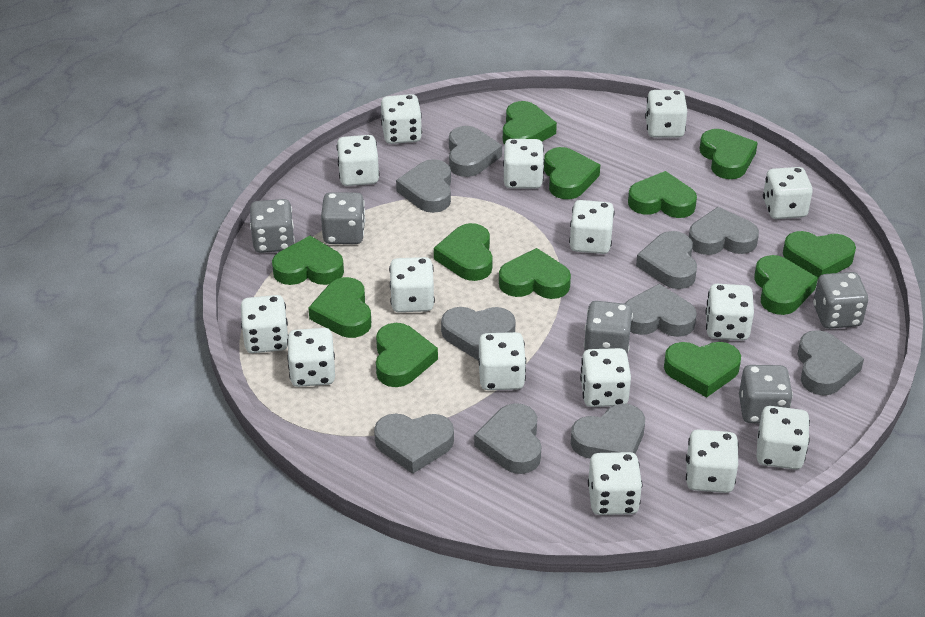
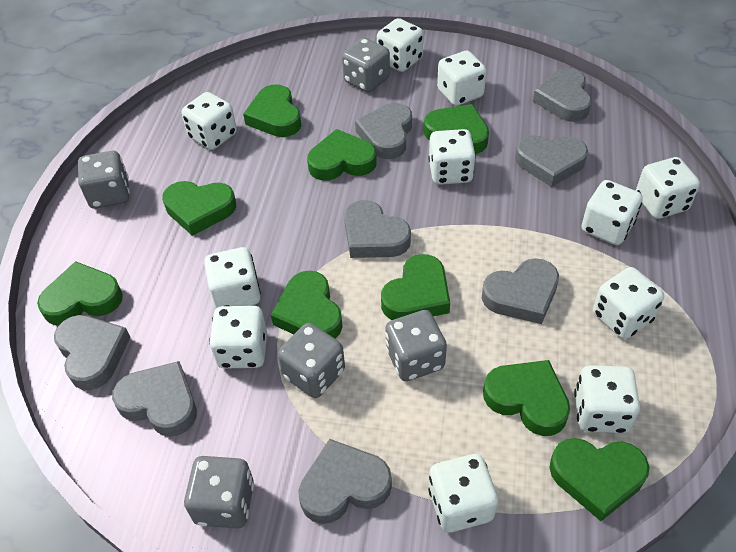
green heart: 12 -> 9
grey heart: 10 -> 8
white dice: 15 -> 11

